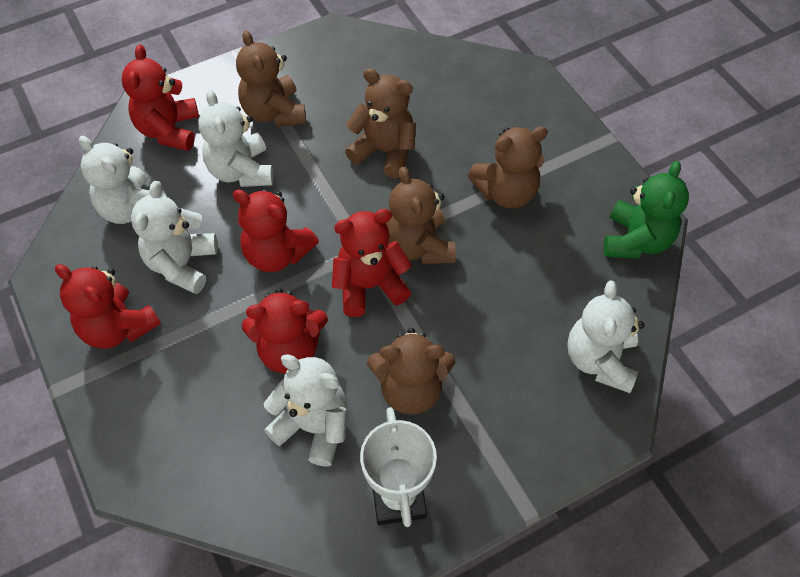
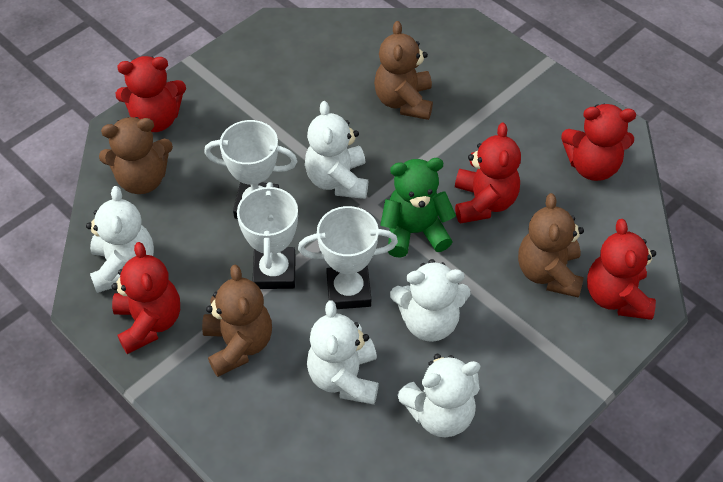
brown teddy bear: 5 -> 4
white trophy: 1 -> 3

